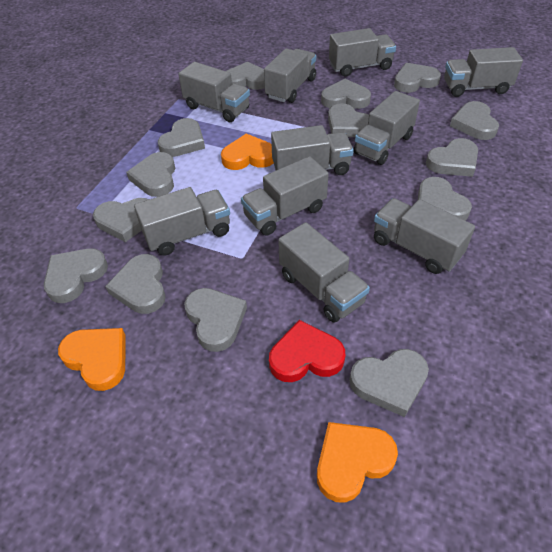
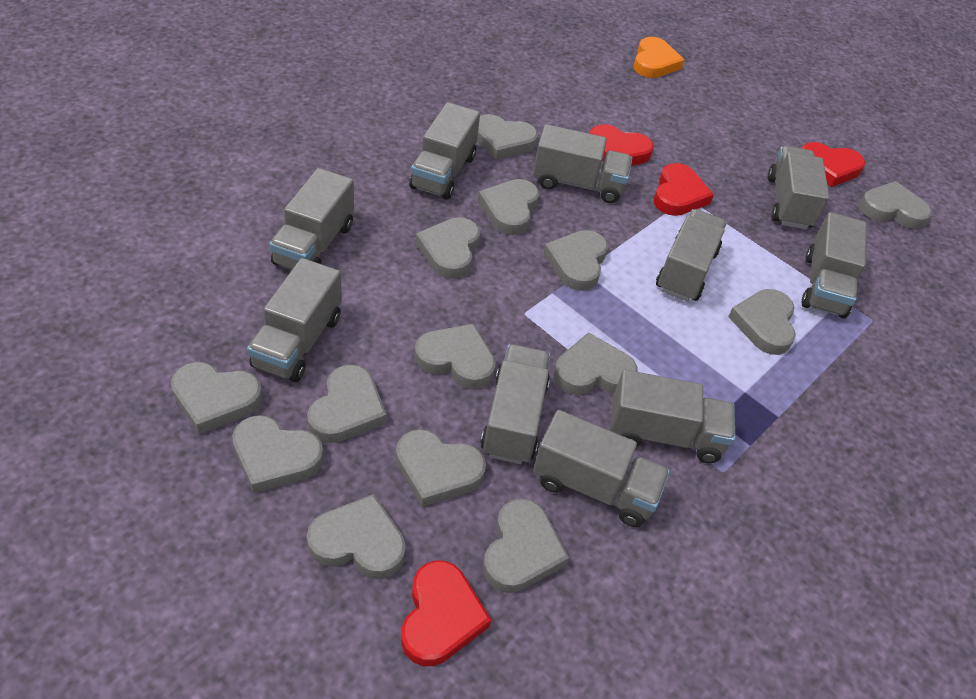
orange heart: 3 -> 1
red heart: 1 -> 4

